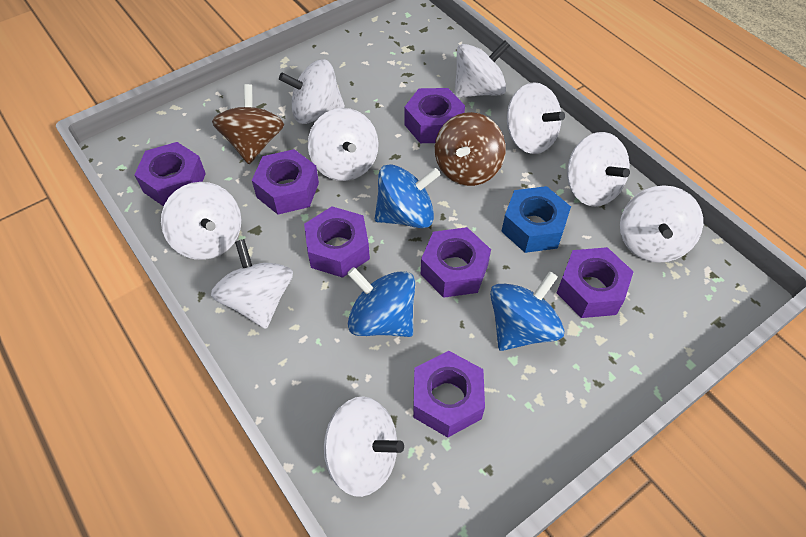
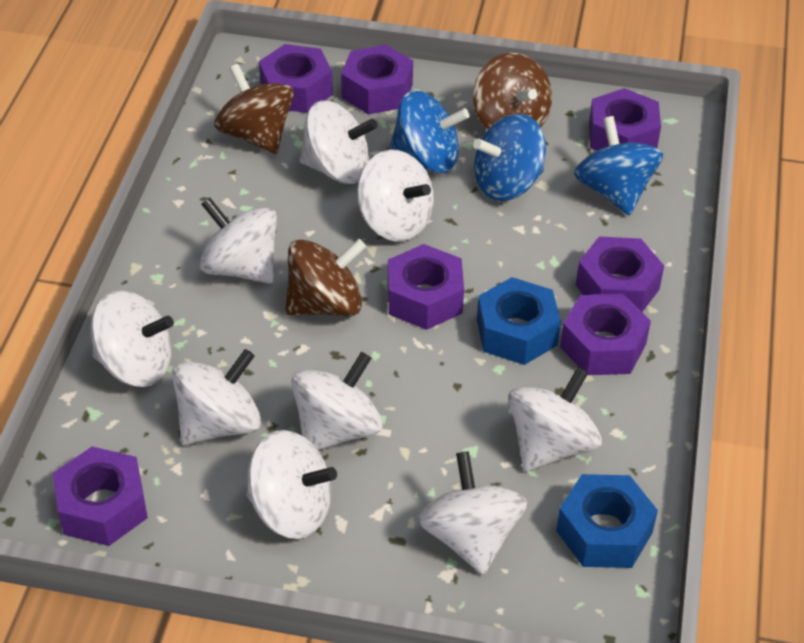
blue nut: 1 -> 2
brown spinning top: 2 -> 3

